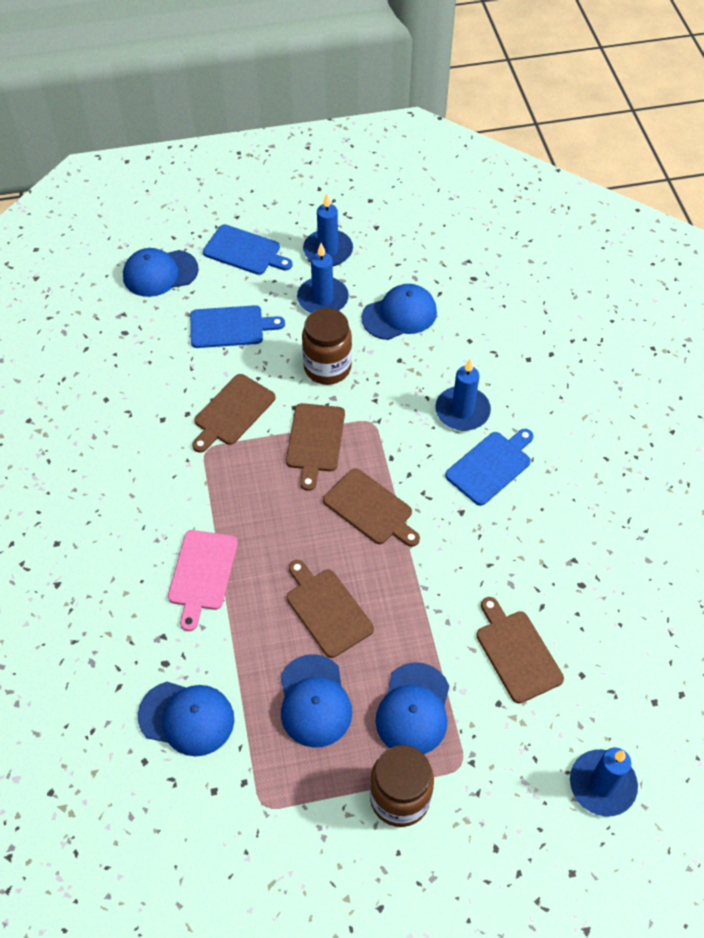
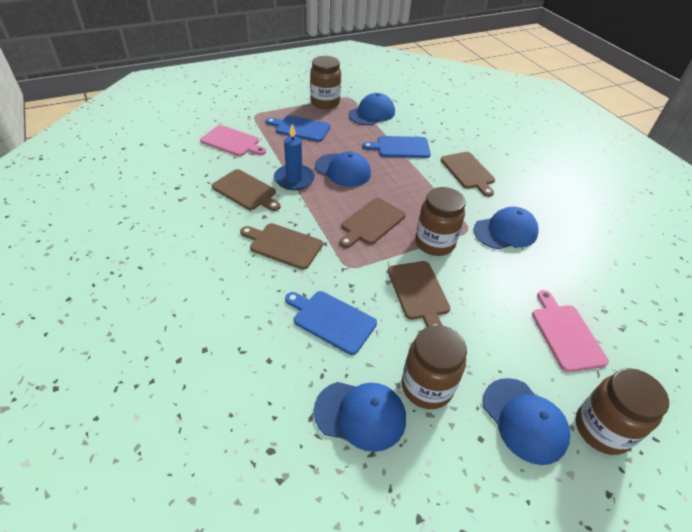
blue candle: 4 -> 1
brown jar: 2 -> 4
pink cutting board: 1 -> 2

